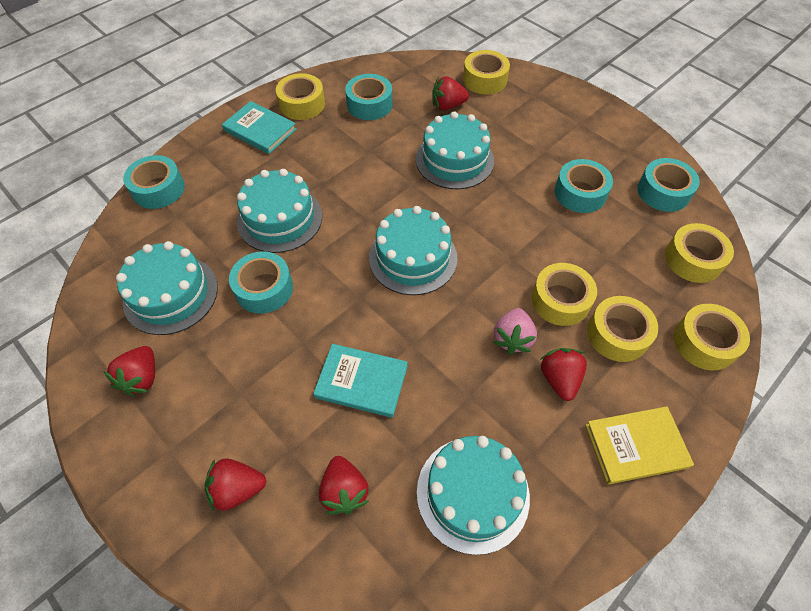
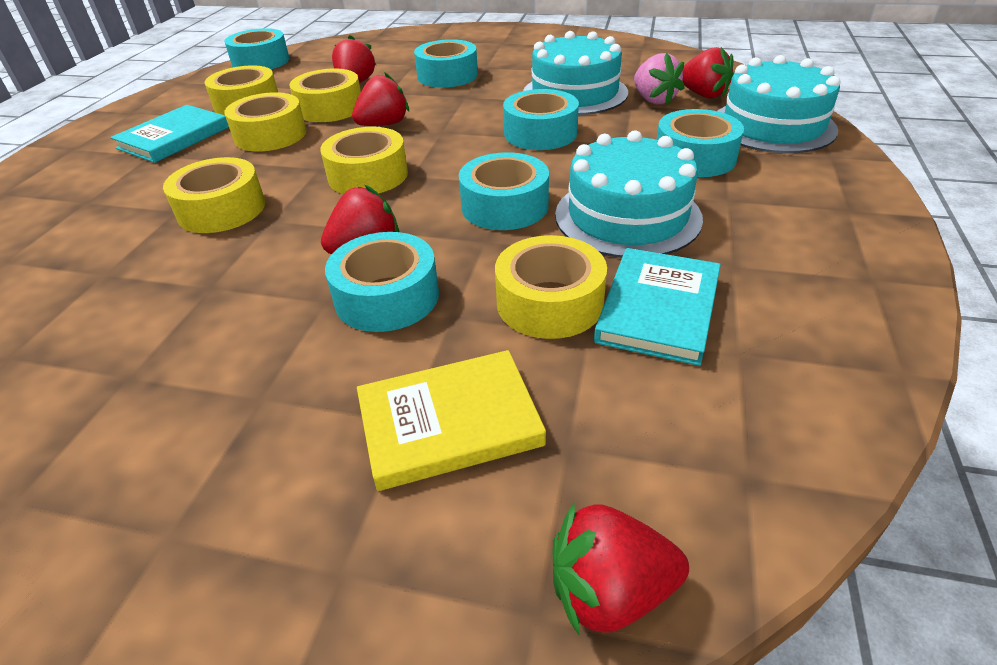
turquoise cake: 5 -> 3
turquoise tape: 5 -> 6

